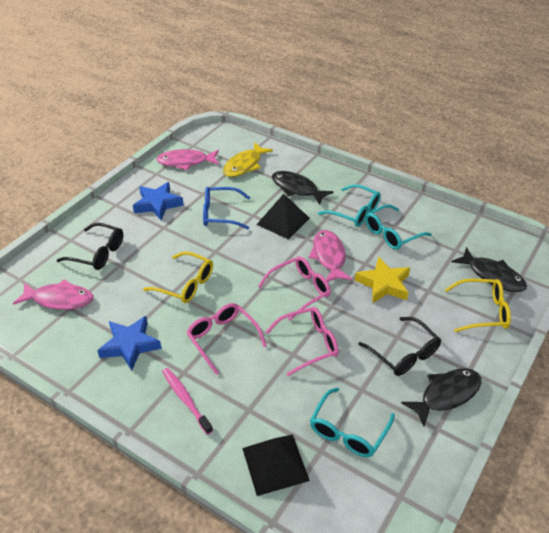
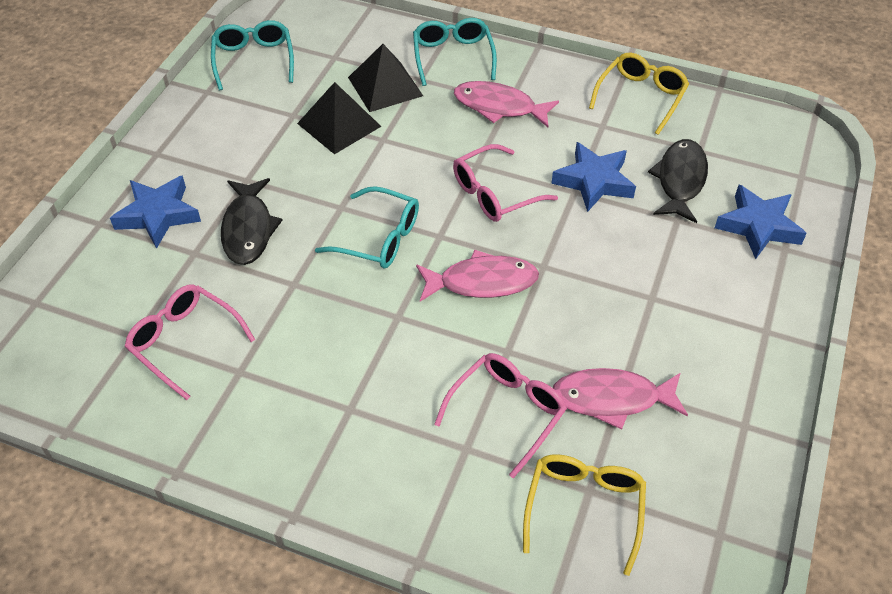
black fish: 3 -> 2
black glasses: 2 -> 0
blue glasses: 1 -> 0
blue star: 2 -> 3
pink toothbrush: 1 -> 0
yellow fish: 1 -> 0
yellow star: 1 -> 0

